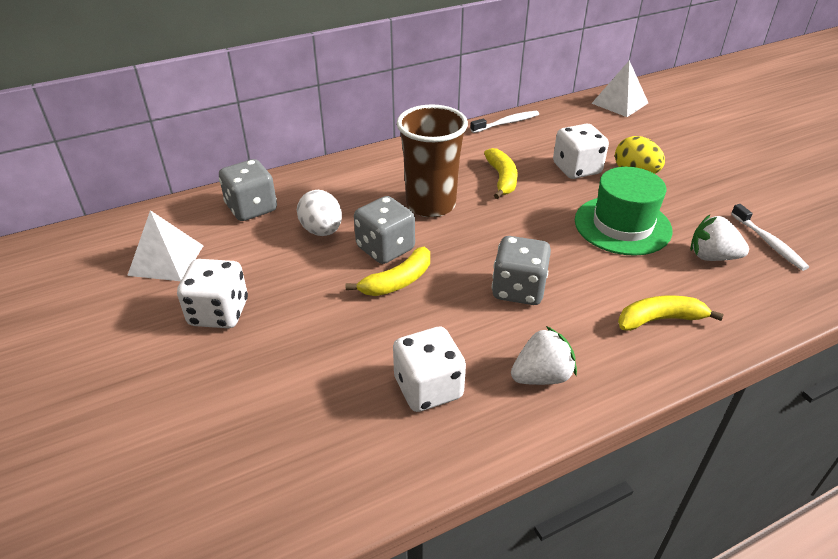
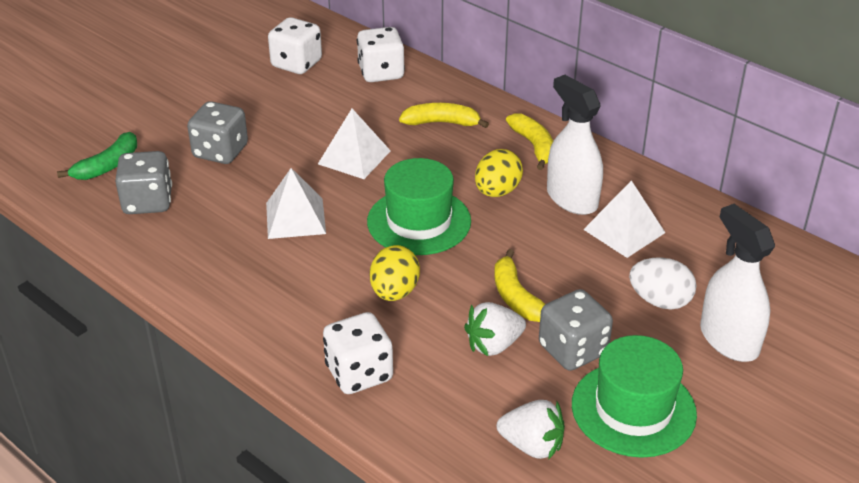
brown cup: 1 -> 0
green banana: 0 -> 1
green hat: 1 -> 2
white pyramid: 2 -> 3
white spray bottle: 0 -> 2
white toothbrush: 2 -> 0
yellow egg: 1 -> 2

